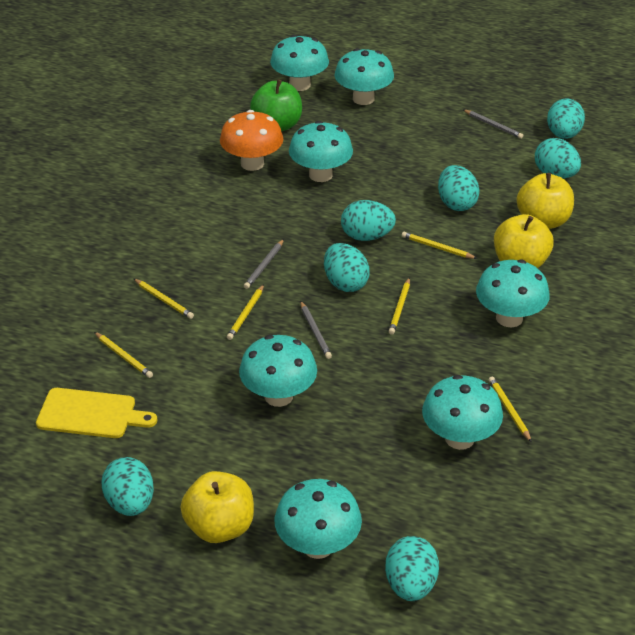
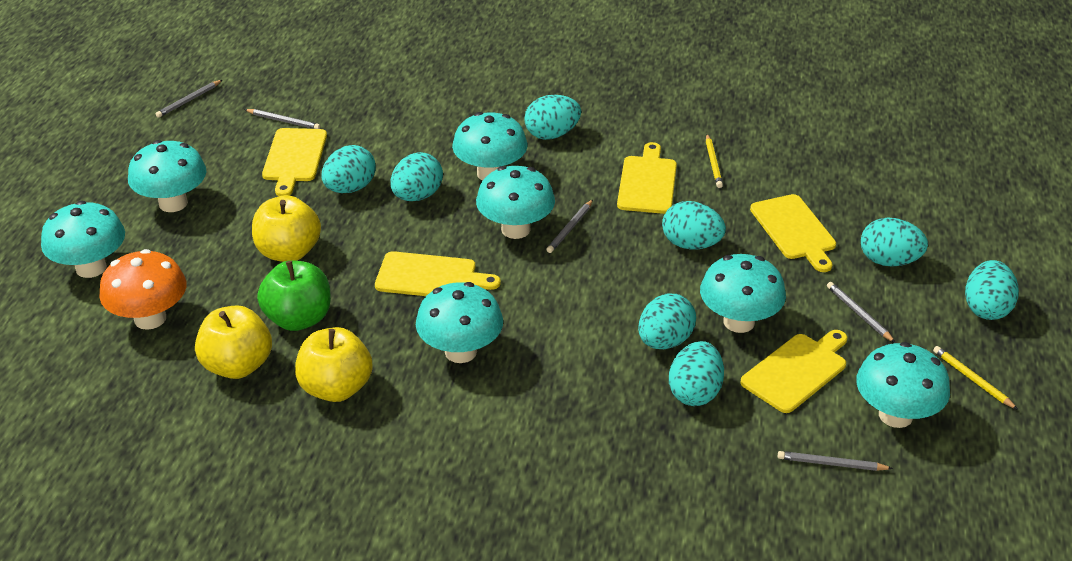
grey pencil: 3 -> 5
turquoise egg: 7 -> 8
yellow cutting board: 1 -> 5
yellow pencil: 6 -> 2

